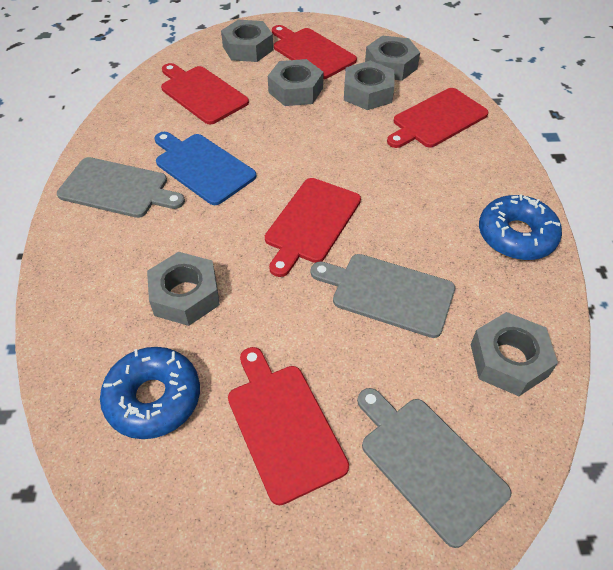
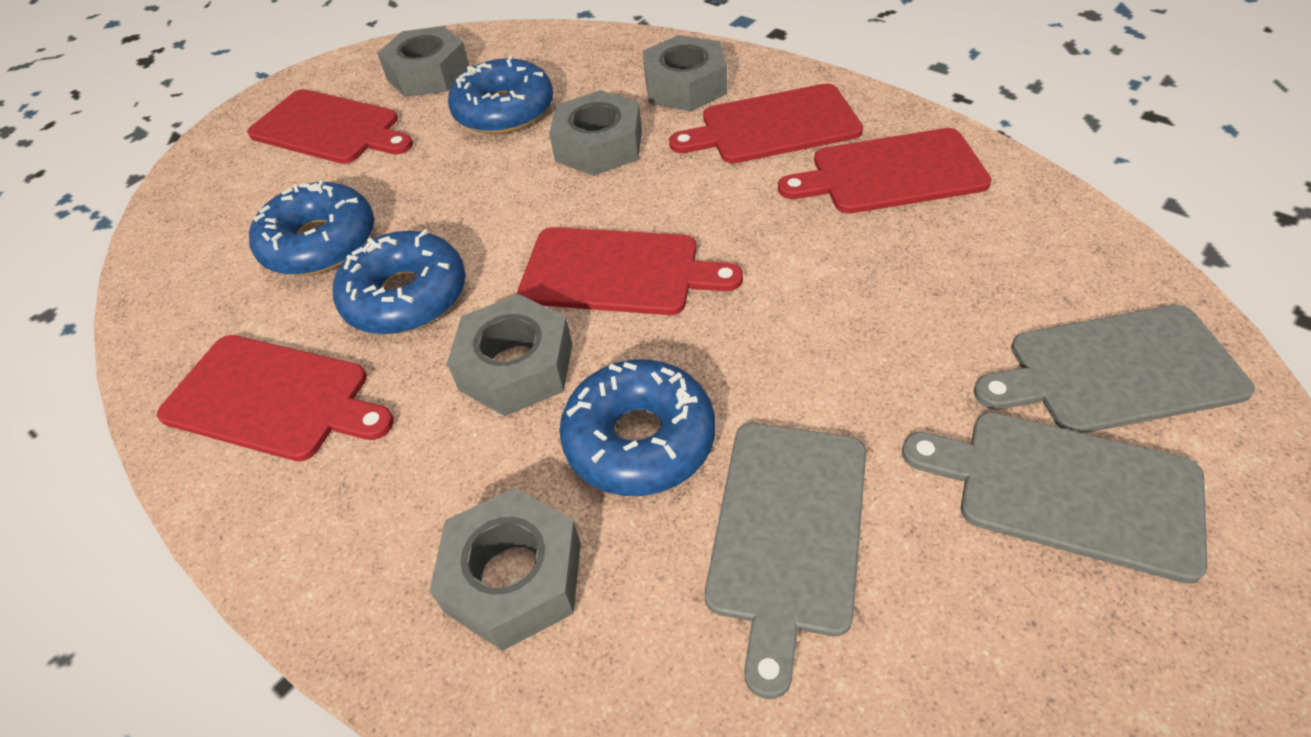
blue cutting board: 1 -> 0
blue donut: 2 -> 4
grey nut: 6 -> 5

